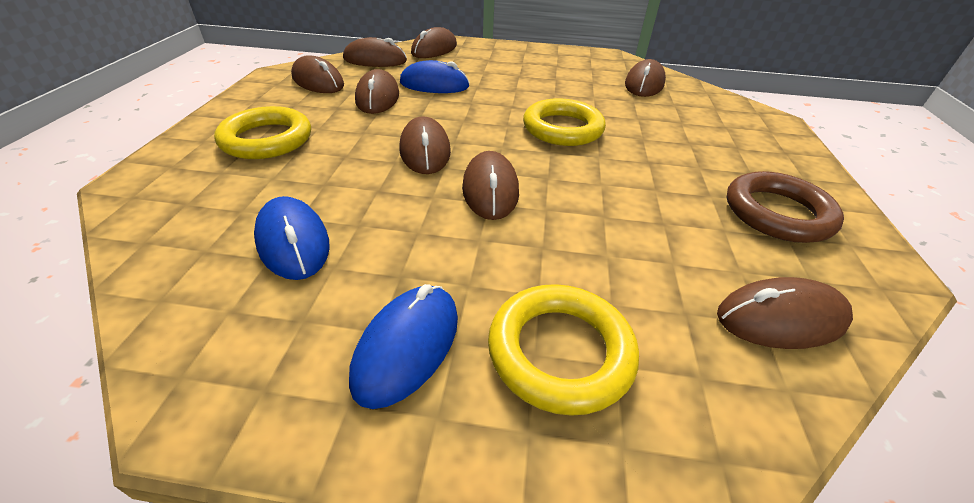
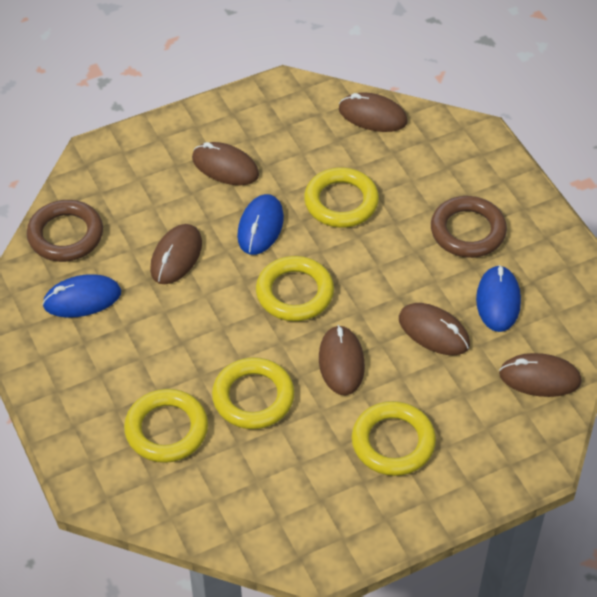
brown mouse: 8 -> 6
brown ring: 1 -> 2
yellow ring: 3 -> 5

